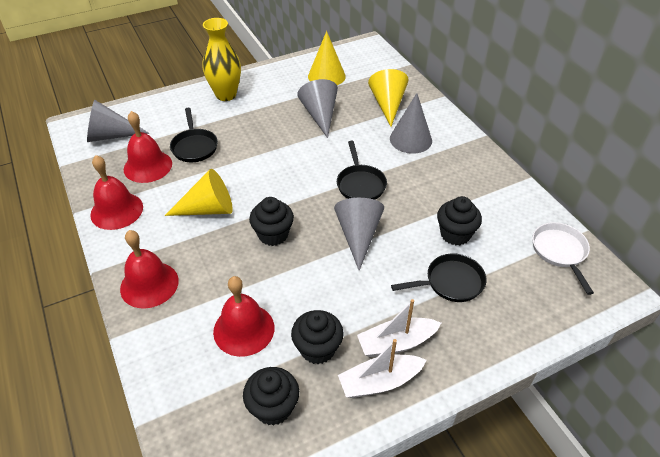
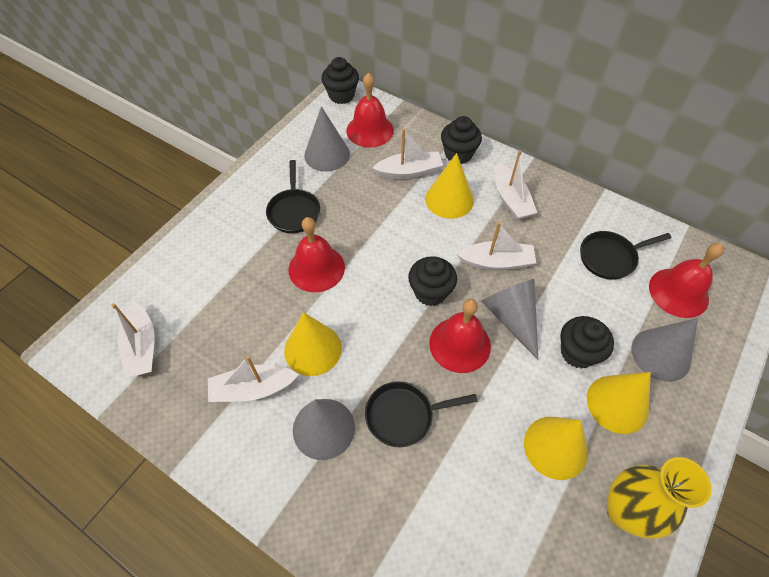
white boat: 2 -> 5
white pan: 1 -> 0
yellow cone: 3 -> 4

